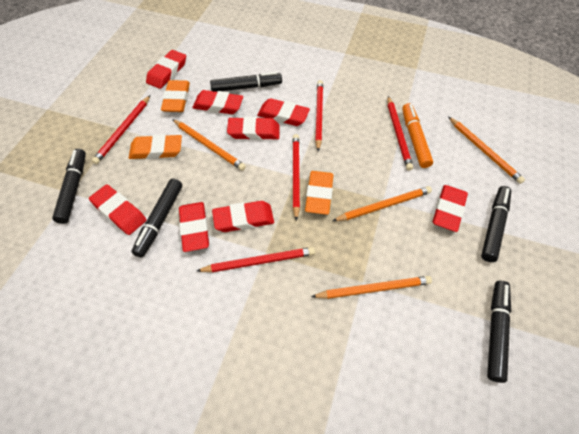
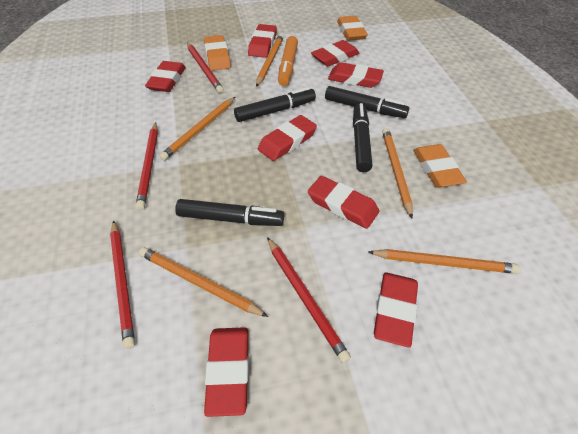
black marker: 5 -> 4
orange pencil: 4 -> 5
red pencil: 5 -> 4

